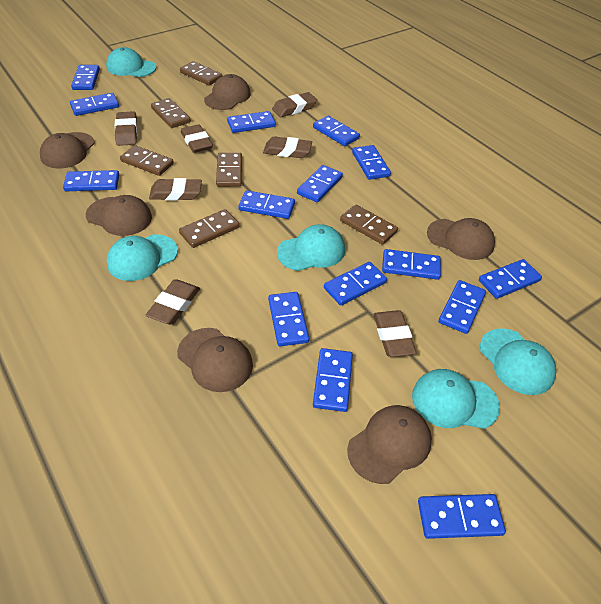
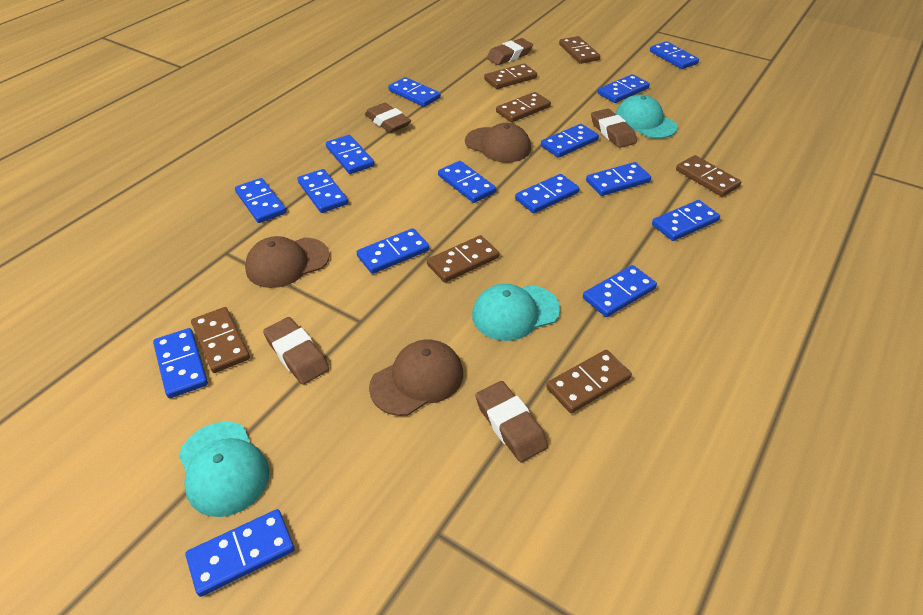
brown cap: 6 -> 3
brown domino: 6 -> 7
brown eraser: 7 -> 5
turquoise cap: 5 -> 3

